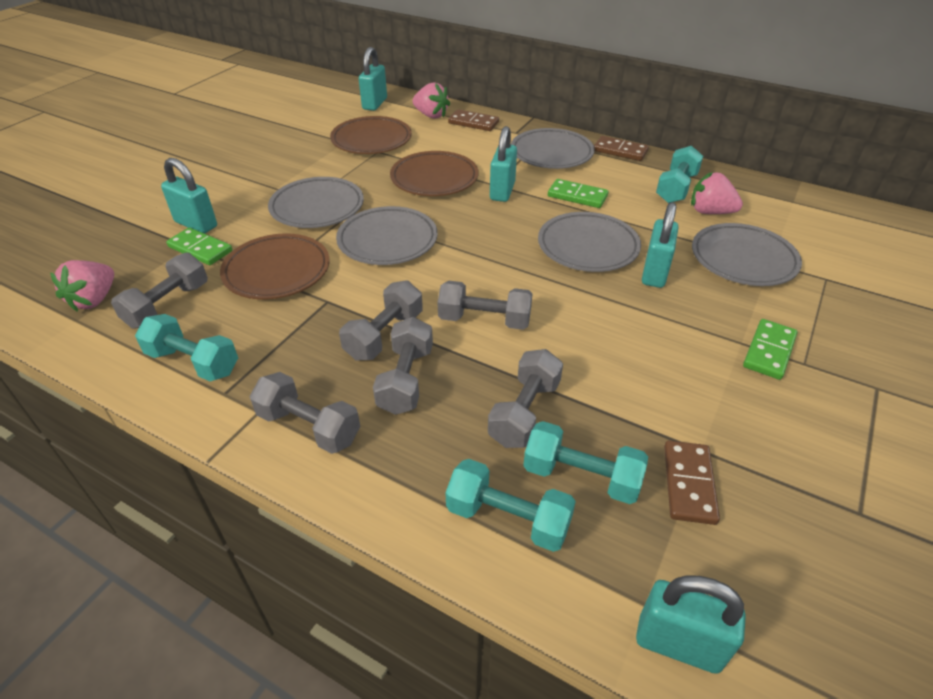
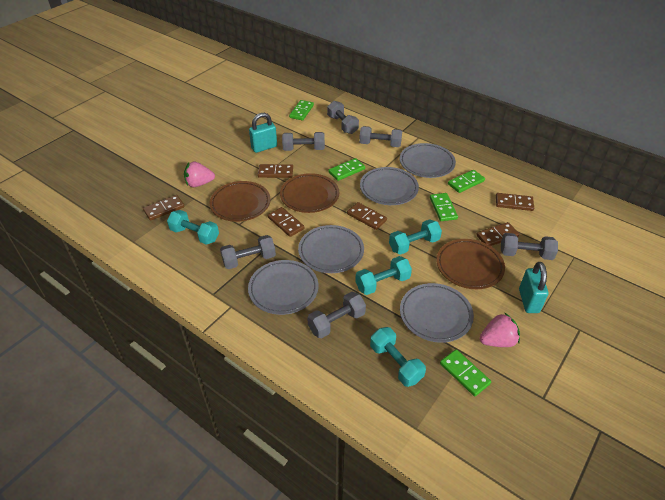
brown domino: 3 -> 6
green domino: 3 -> 5
pink strawberry: 3 -> 2
turquoise padlock: 5 -> 2

